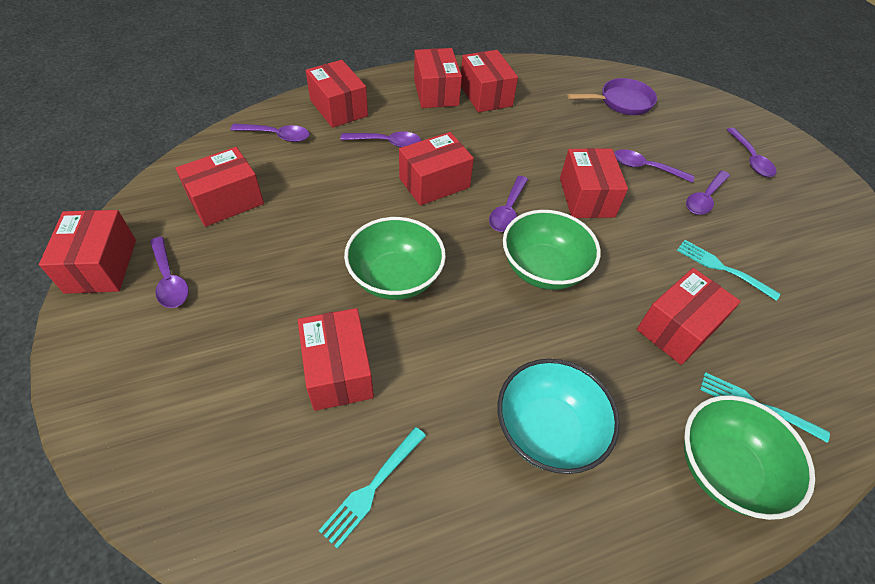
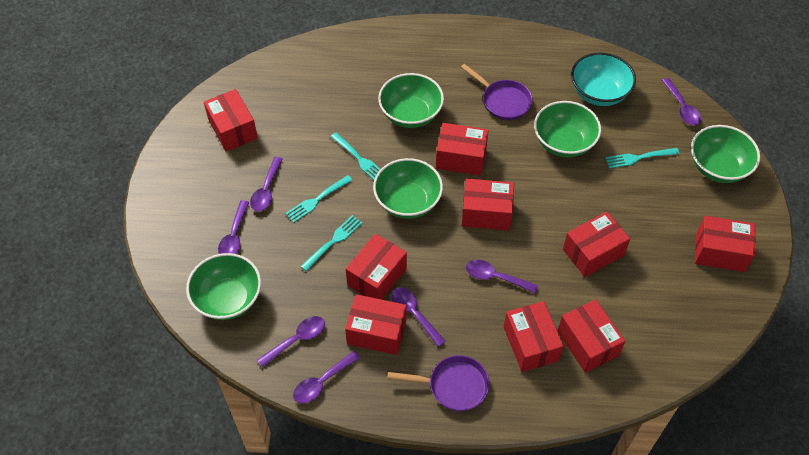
green bowl: 3 -> 5
purple pan: 1 -> 2
turquoise fork: 3 -> 4

